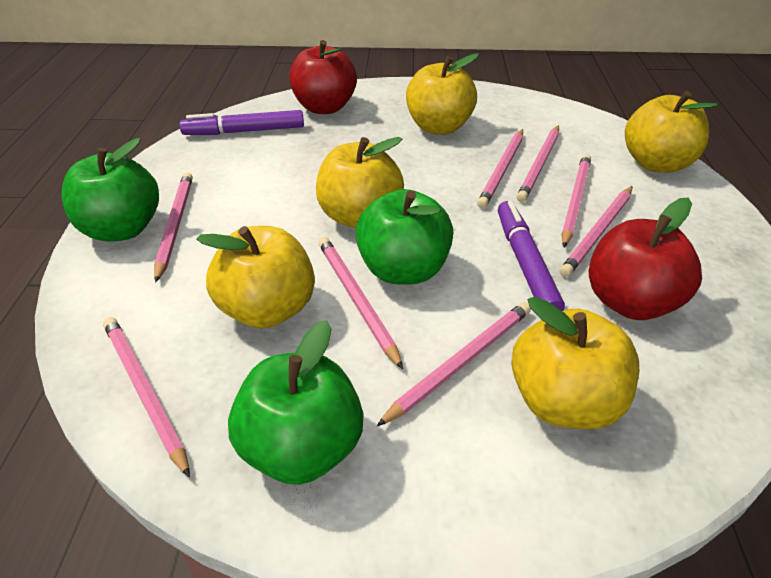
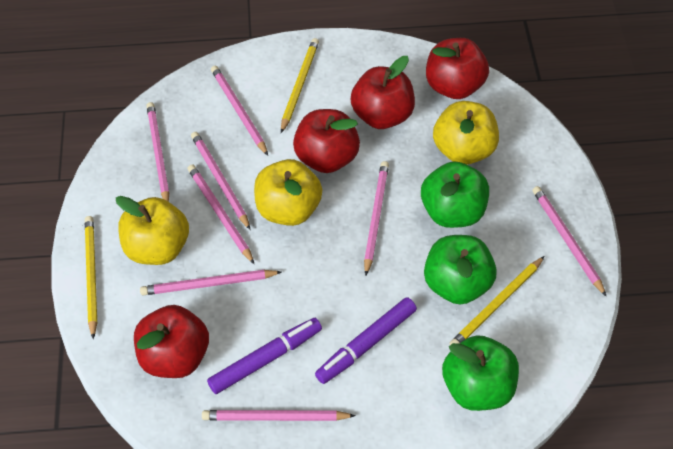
red apple: 2 -> 4
yellow apple: 5 -> 3
yellow pencil: 0 -> 3

